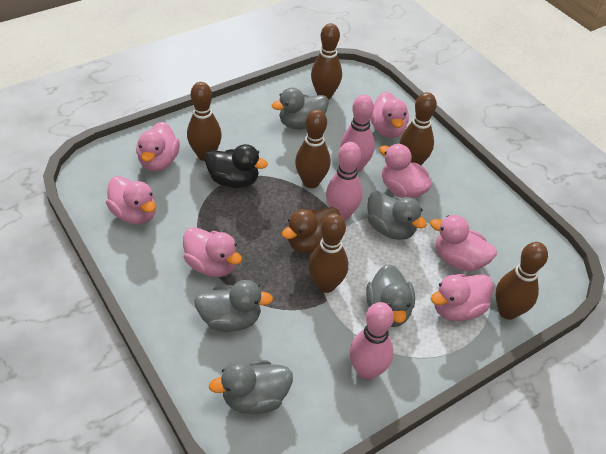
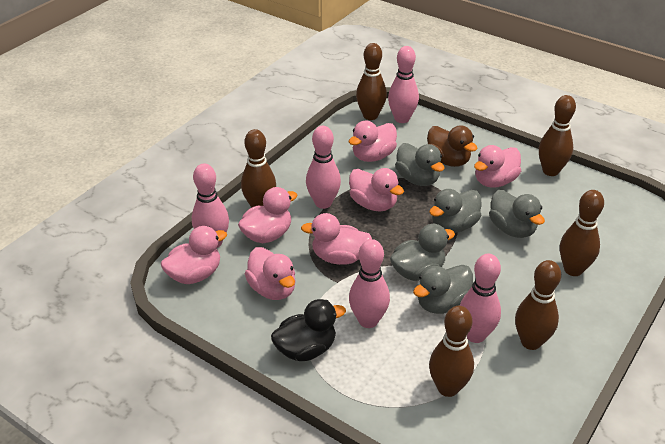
pink bowling pin: 3 -> 5

